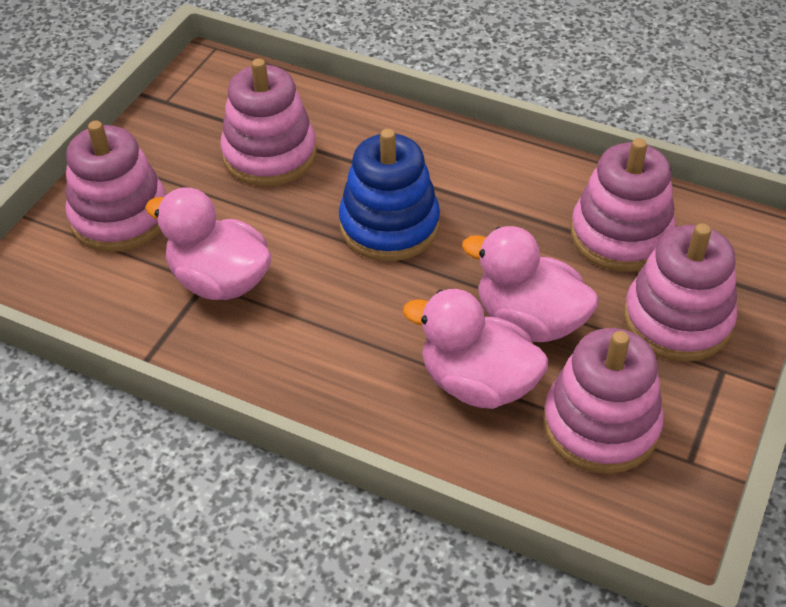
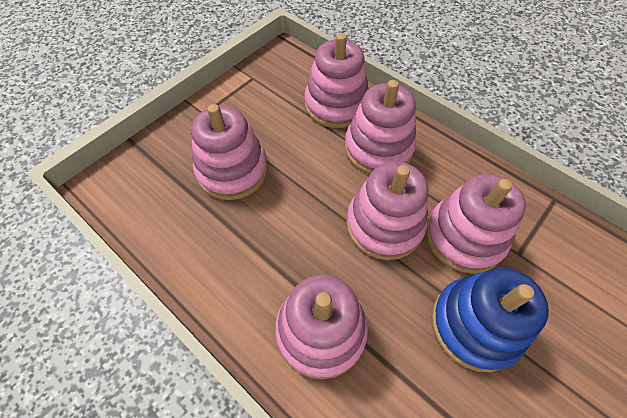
pink duck: 3 -> 0
pink stacking toy: 5 -> 6

